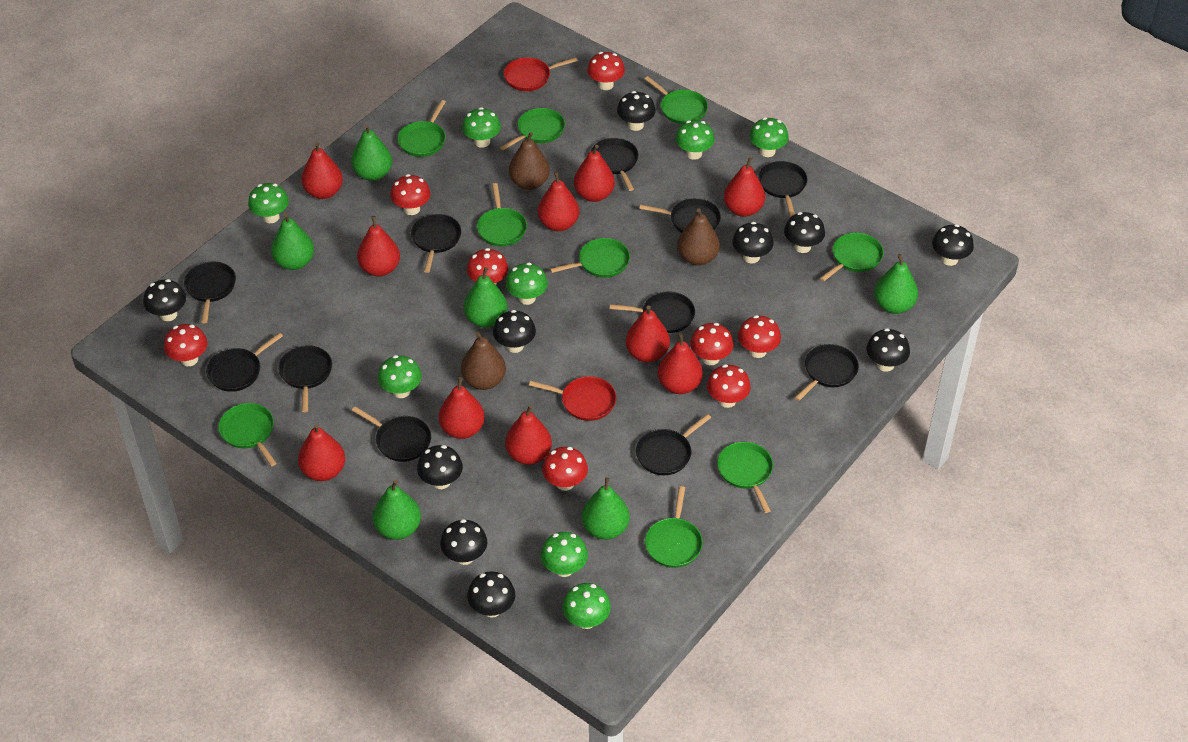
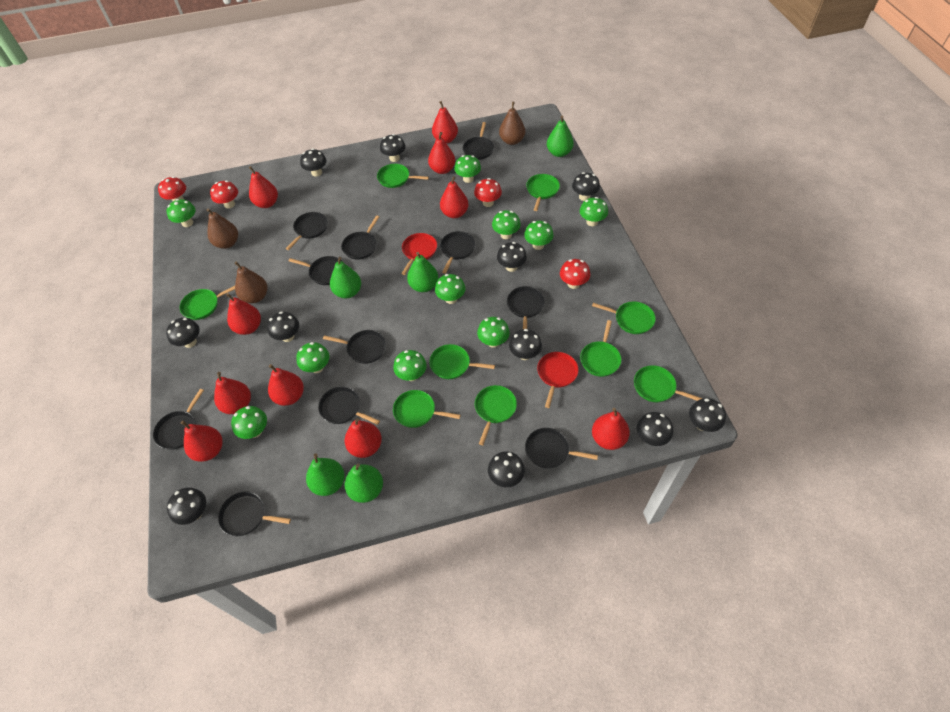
black mushroom: 10 -> 11
green mushroom: 8 -> 10
green pear: 6 -> 5
red mushroom: 8 -> 4

